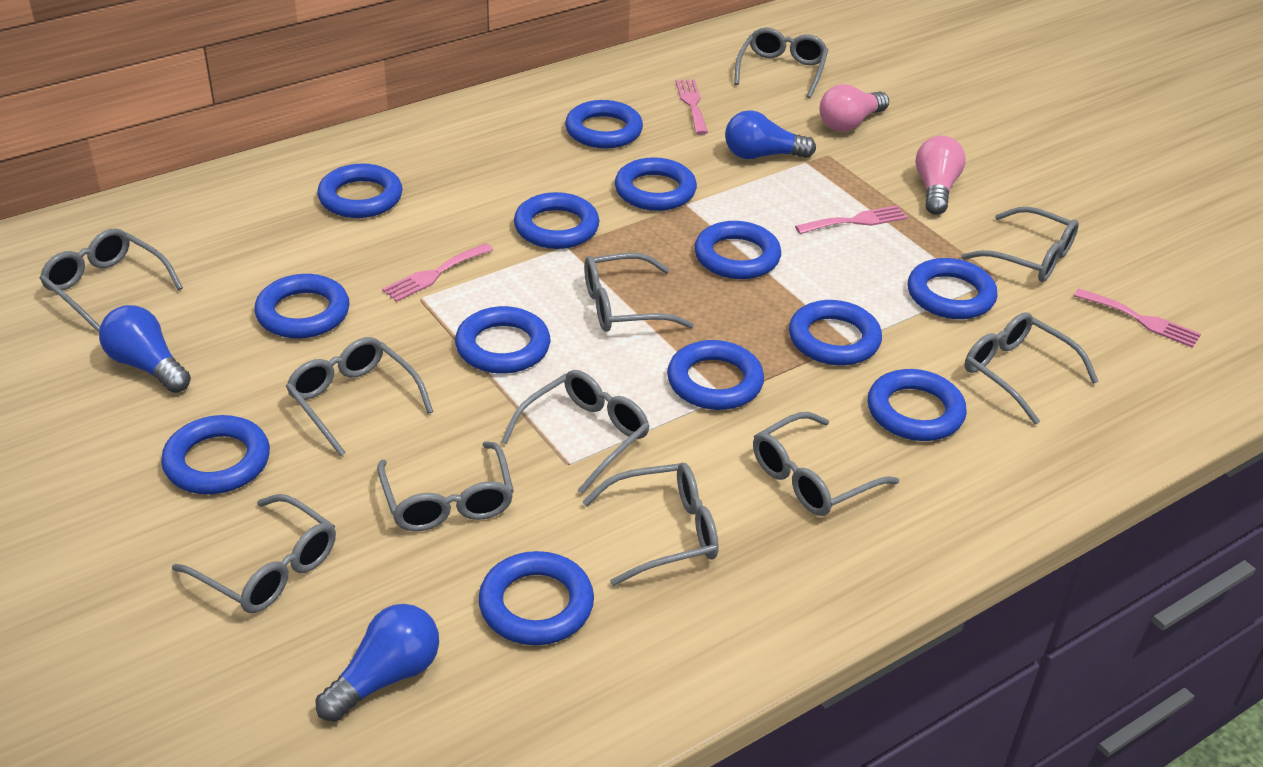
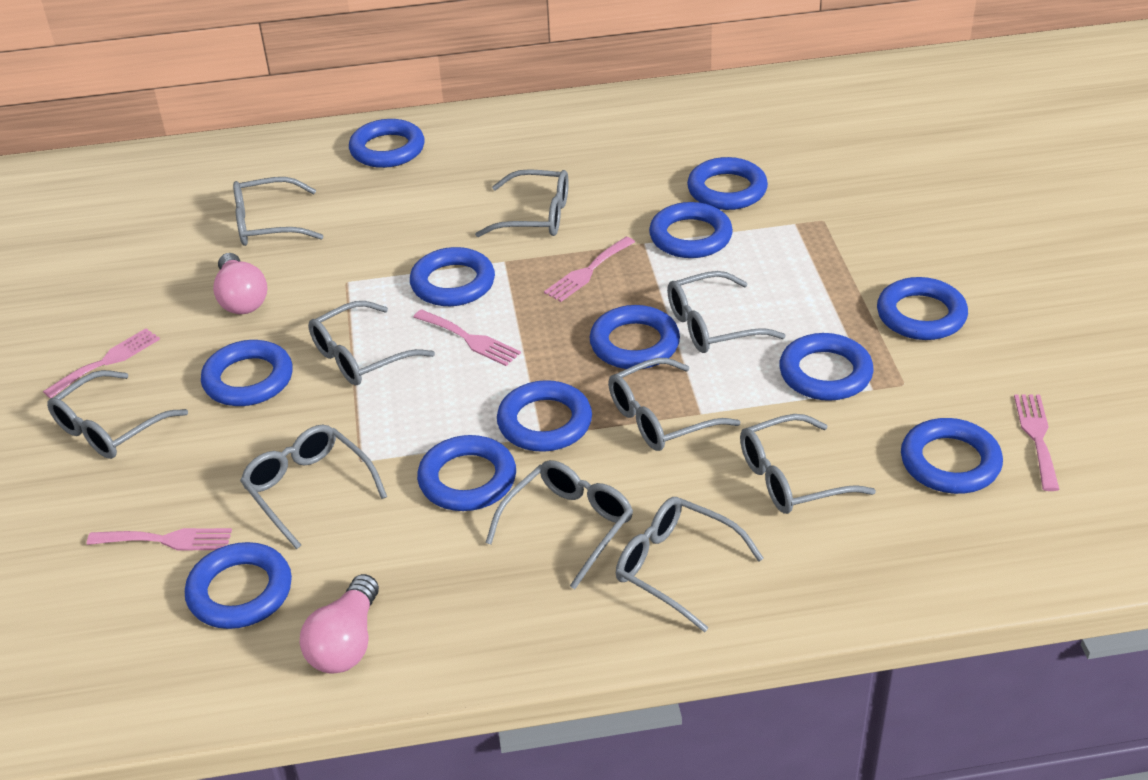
blue light bulb: 3 -> 0
blue ring: 13 -> 12
grey glasses: 11 -> 10
pink fork: 4 -> 5

